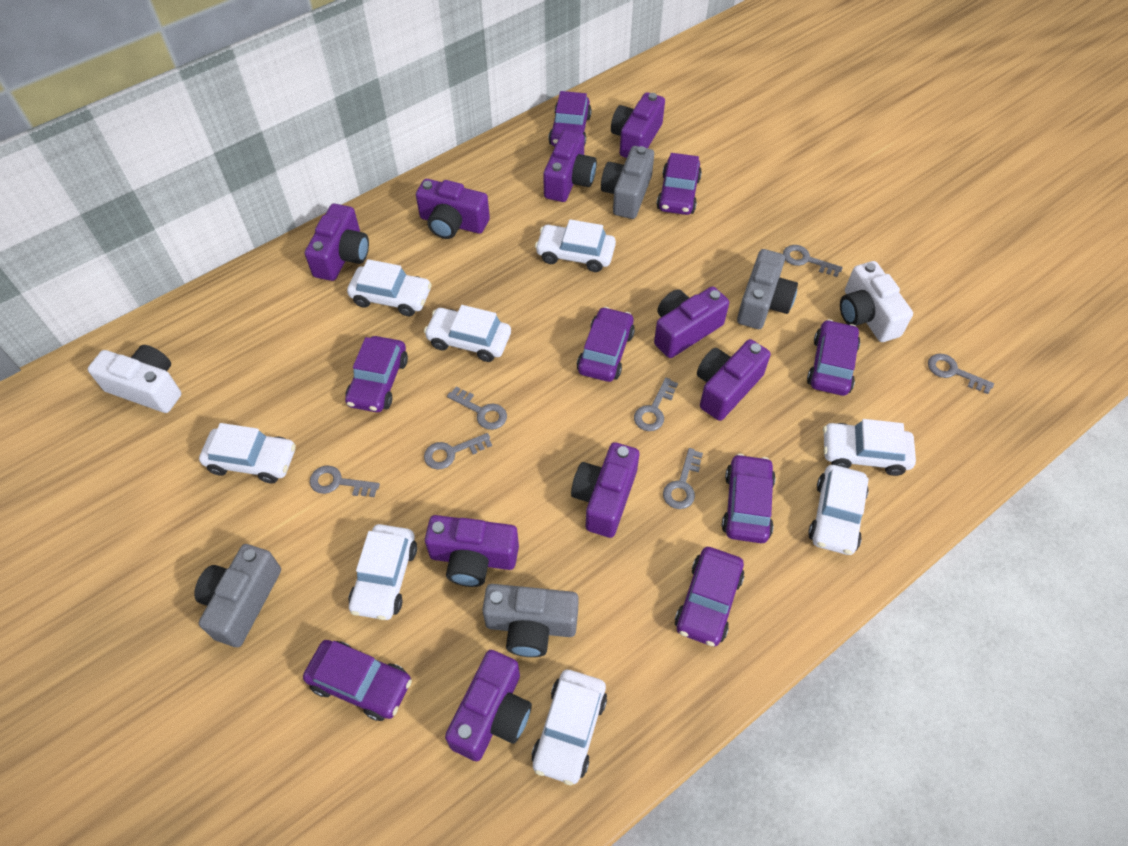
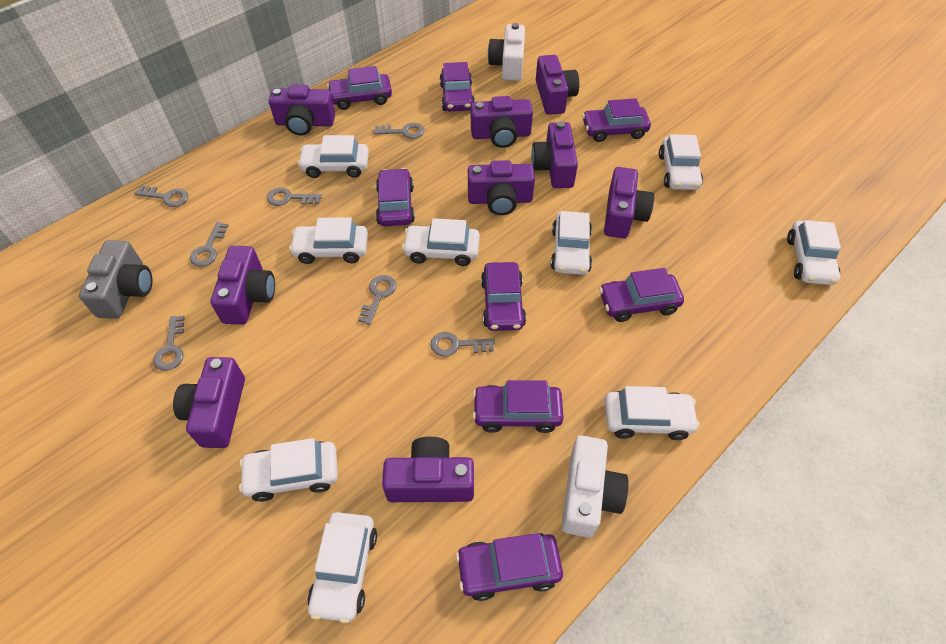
grey camera: 4 -> 1
white car: 8 -> 9

